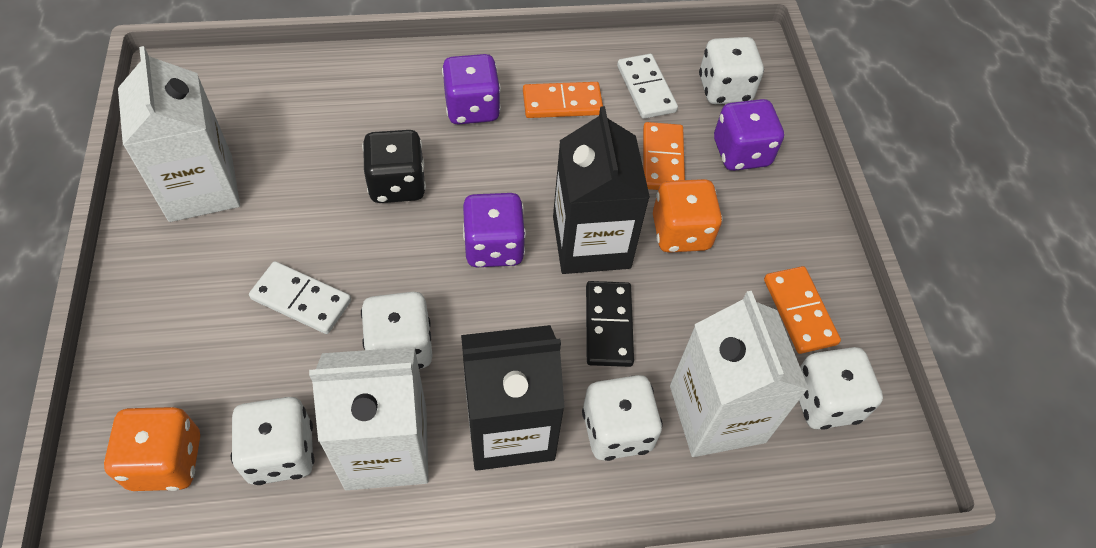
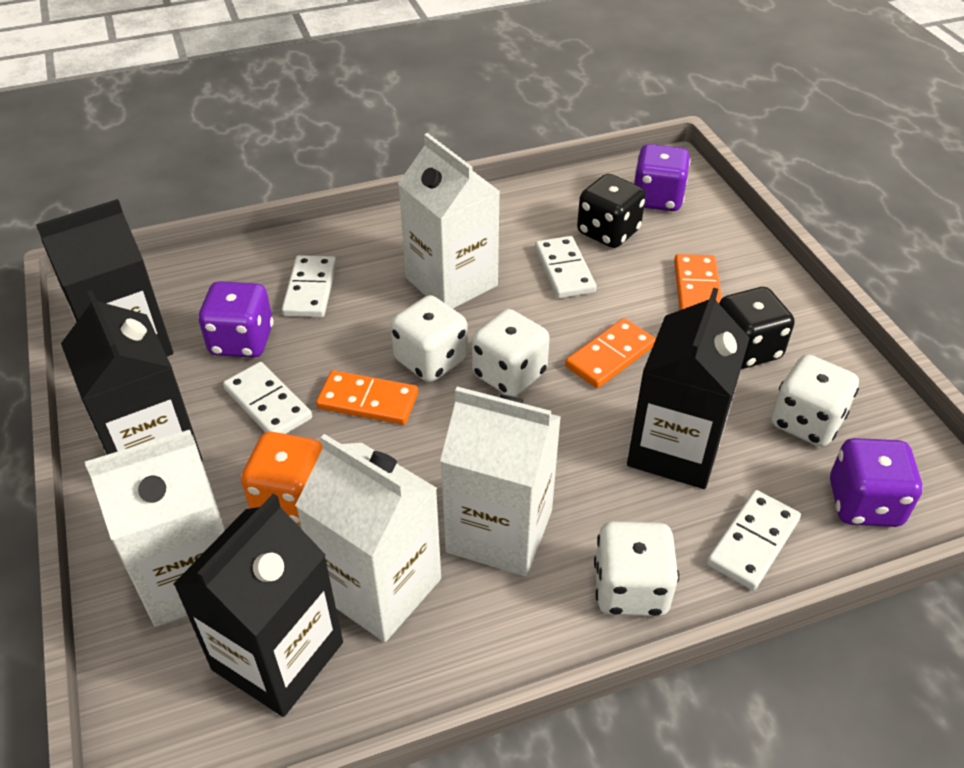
black carton: 2 -> 4
black dice: 1 -> 2
black domino: 1 -> 0
orange dice: 2 -> 1
white carton: 3 -> 4
white dice: 5 -> 4
white domino: 2 -> 4

